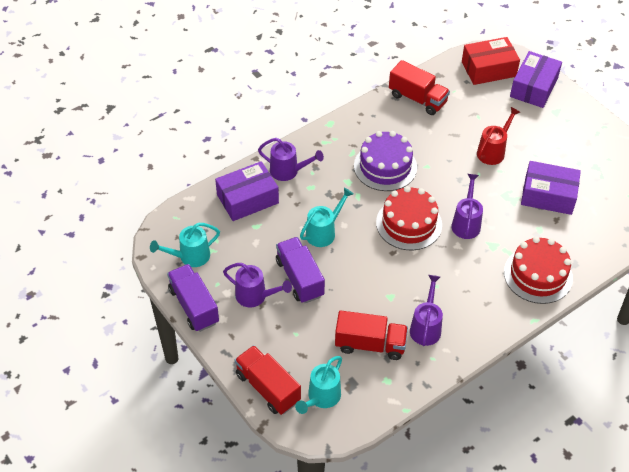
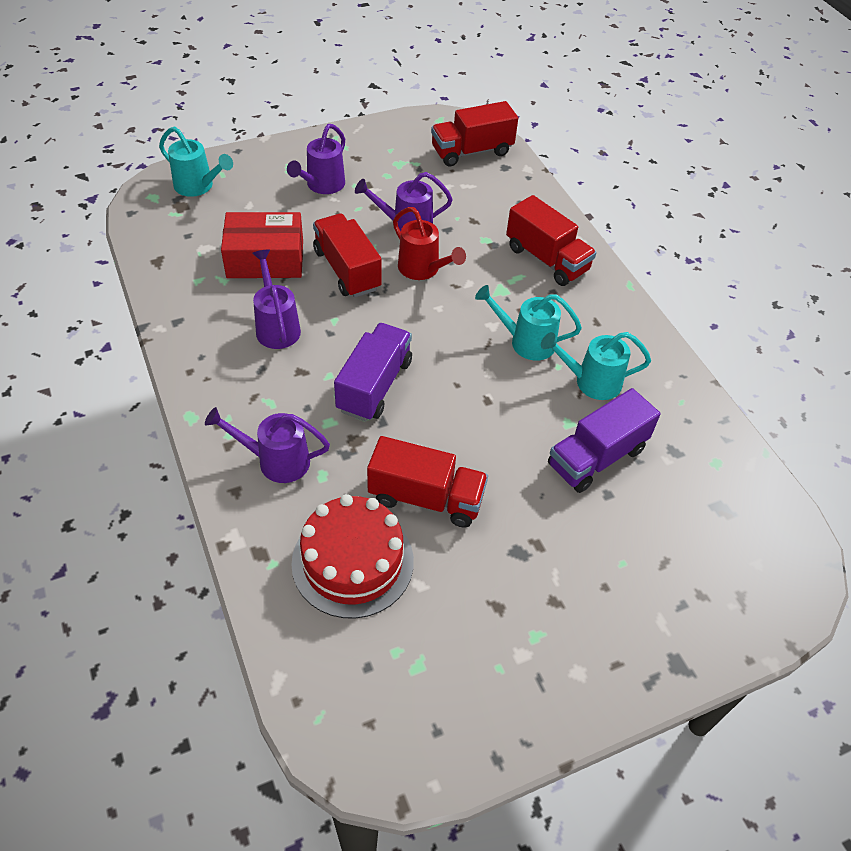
purple box: 3 -> 0
purple cake: 1 -> 0
red cake: 2 -> 1
red truck: 3 -> 4

